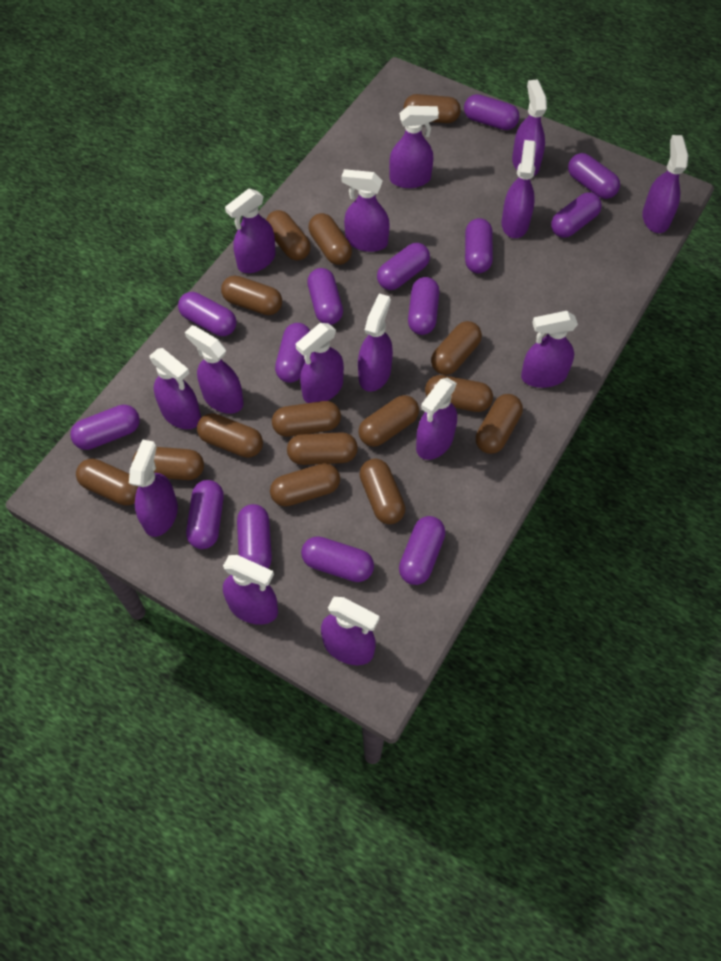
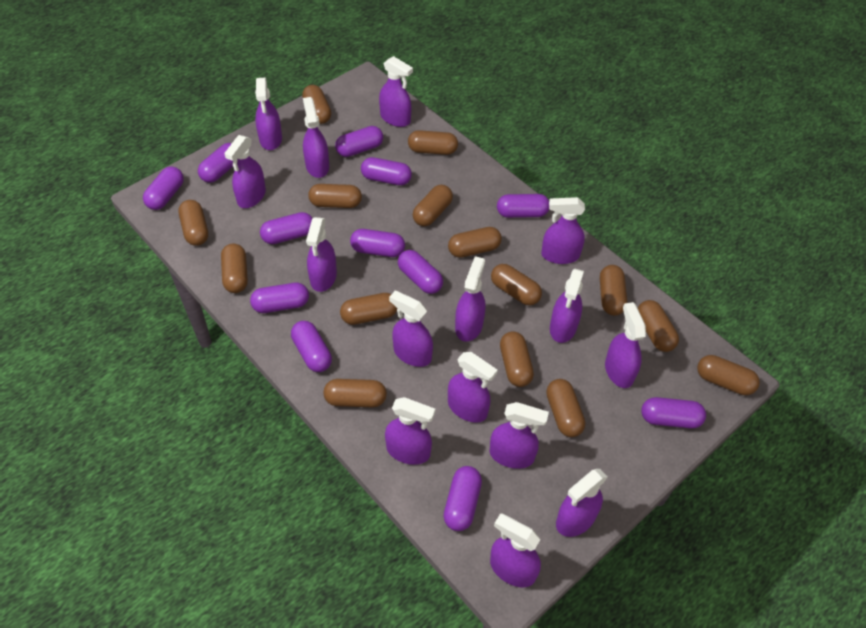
purple capsule: 14 -> 12

